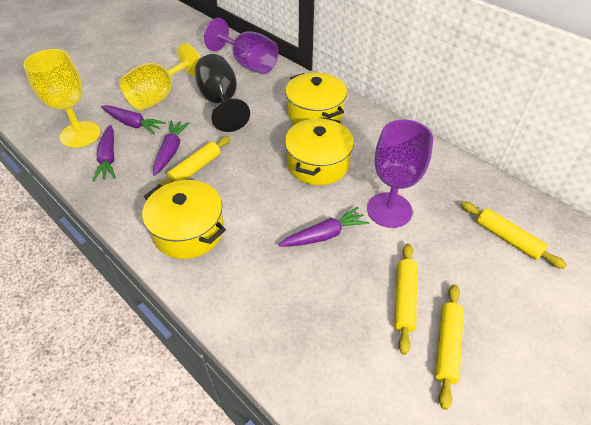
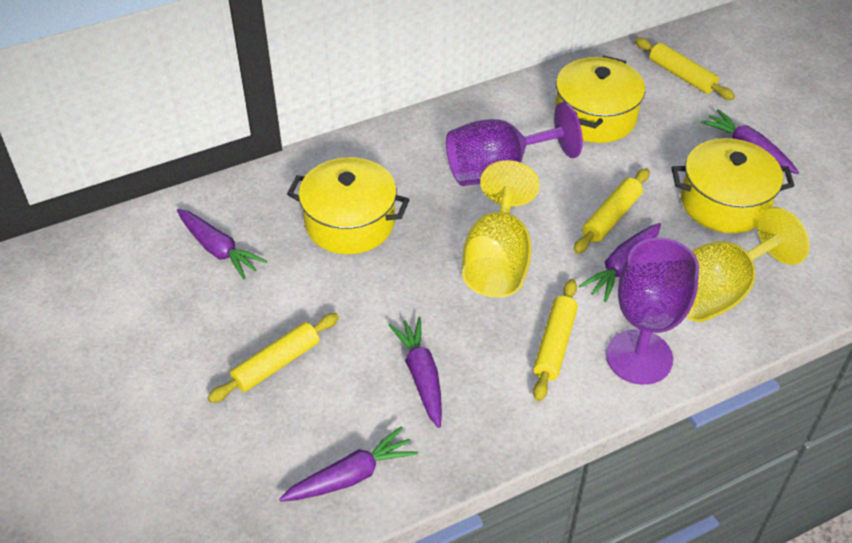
black goblet: 1 -> 0
purple carrot: 4 -> 5

